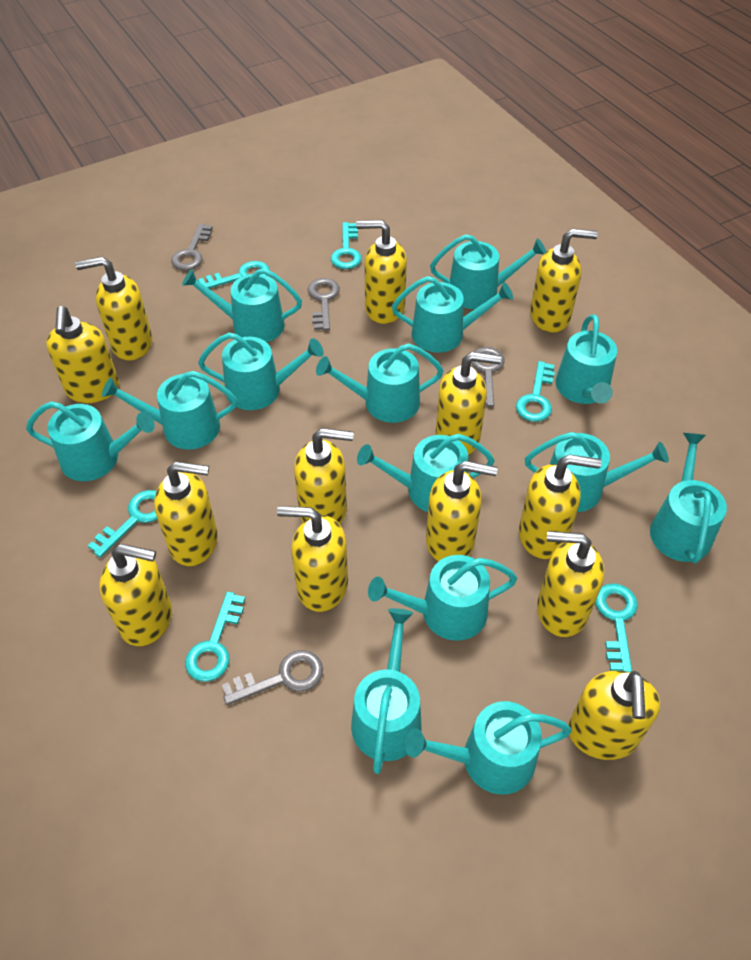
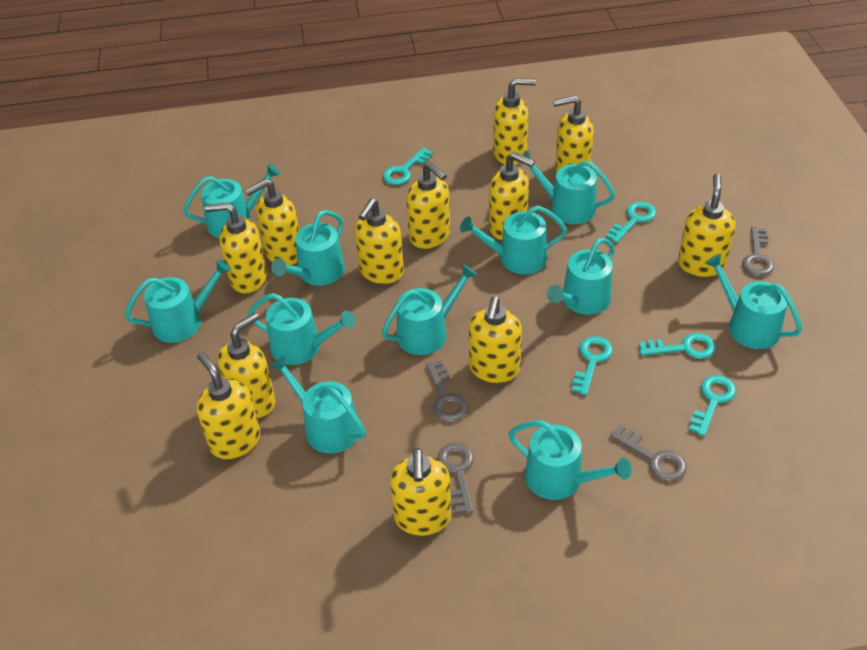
turquoise key: 6 -> 5
turquoise watering can: 14 -> 11
yellow soap dispenser: 13 -> 12

